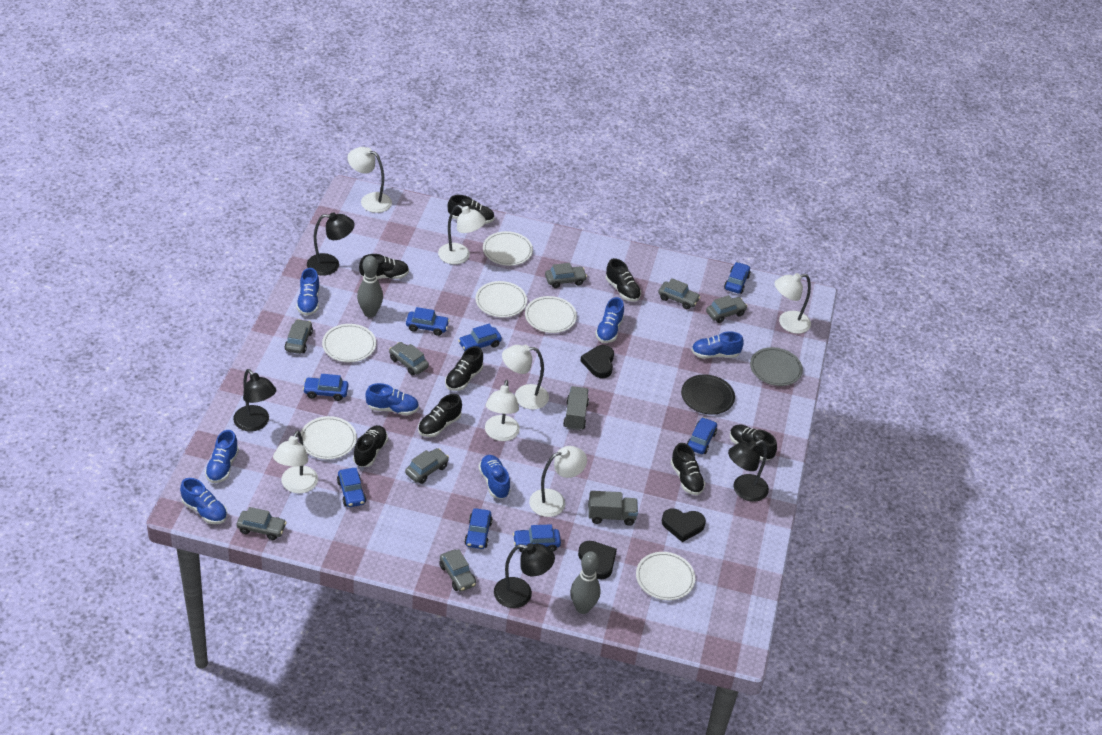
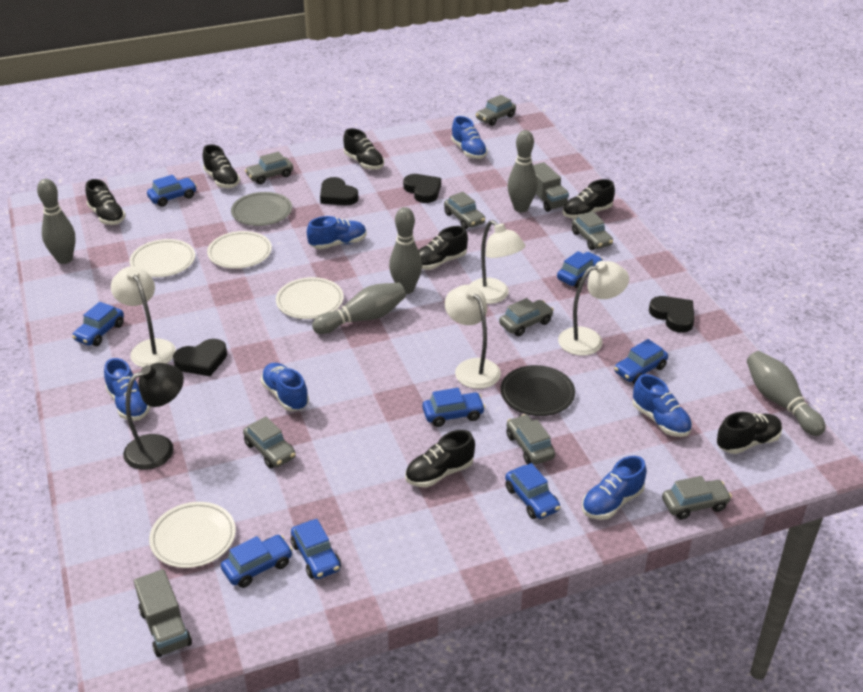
black heart: 3 -> 4
black lamp: 4 -> 1
black shoe: 8 -> 7
blue shoe: 7 -> 6
grey bowling pin: 2 -> 5
white lamp: 7 -> 4
white plate: 6 -> 4

